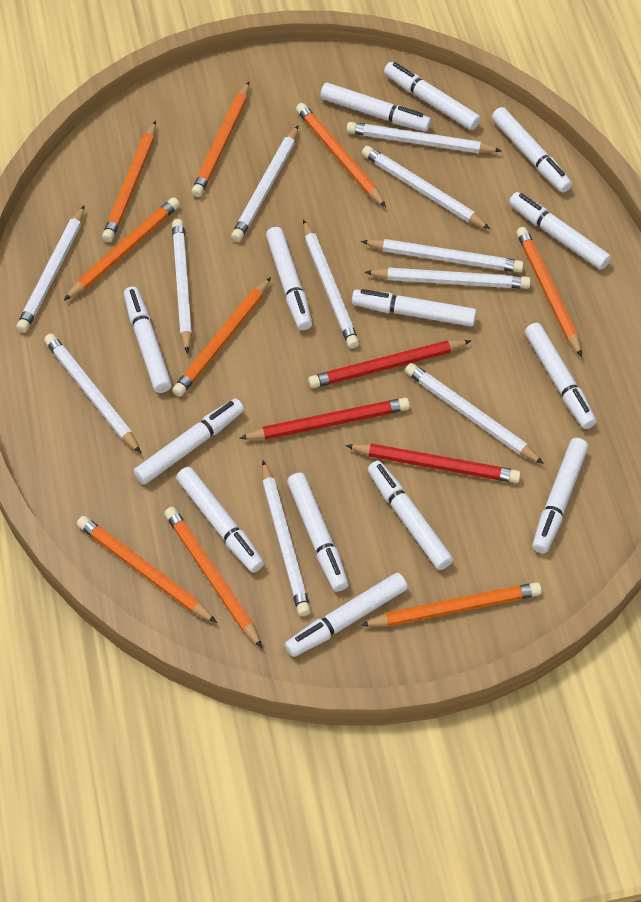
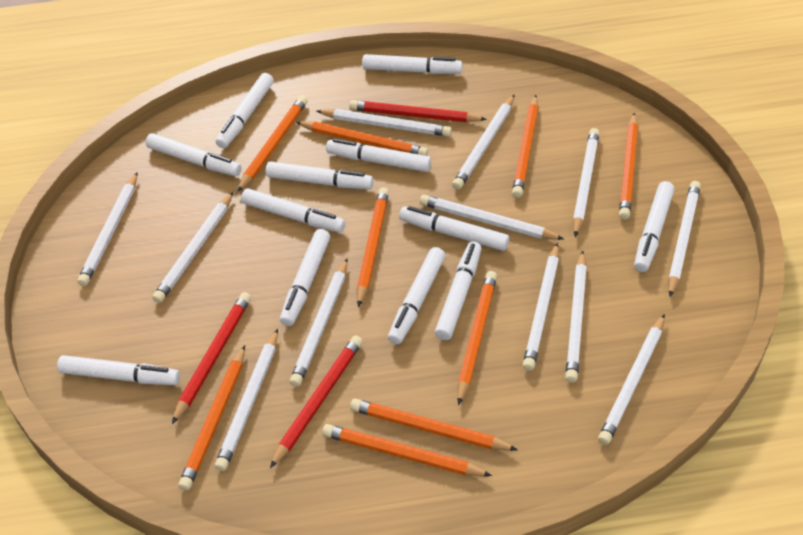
white marker: 14 -> 12
white pencil: 11 -> 12

